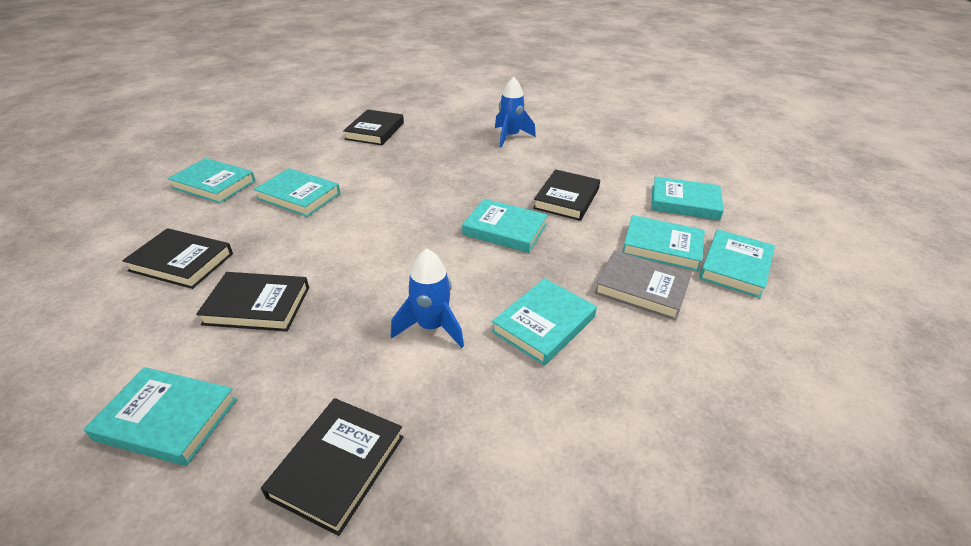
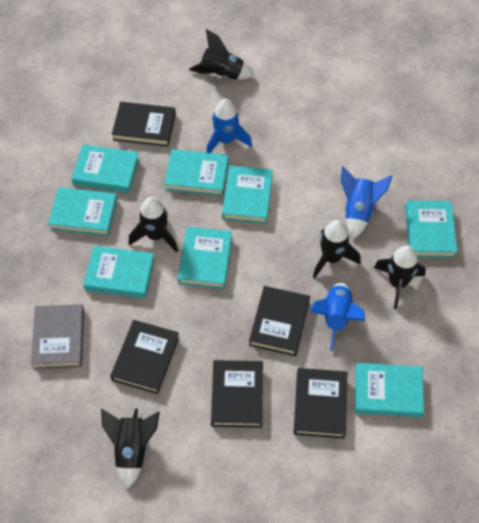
black rocket: 0 -> 5
blue rocket: 2 -> 3

